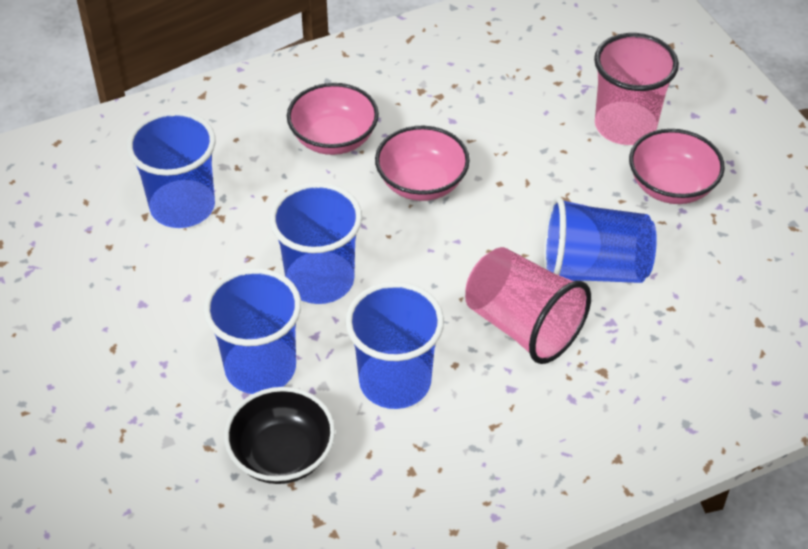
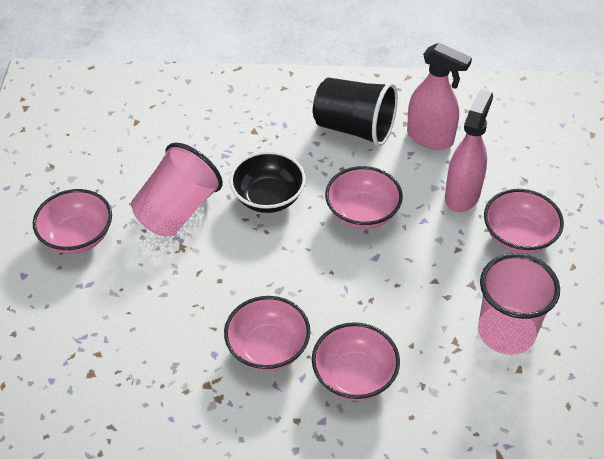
black cup: 0 -> 1
blue cup: 5 -> 0
pink bowl: 3 -> 5
pink spray bottle: 0 -> 2

